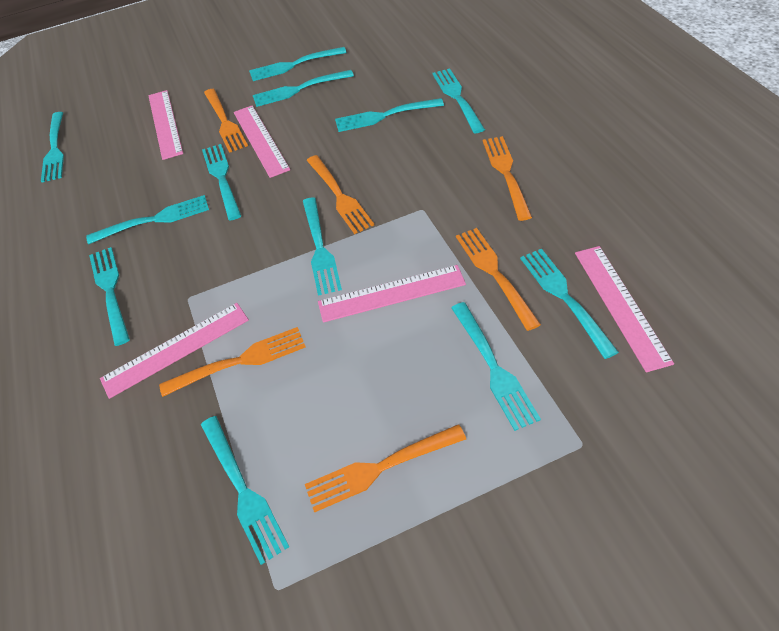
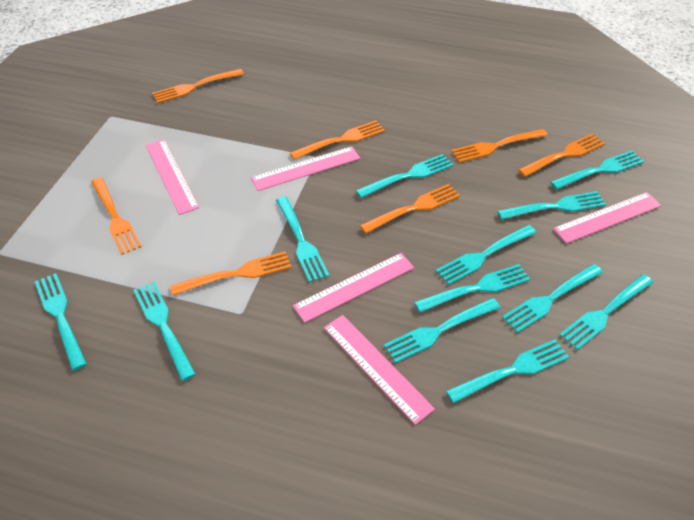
orange fork: 6 -> 7

